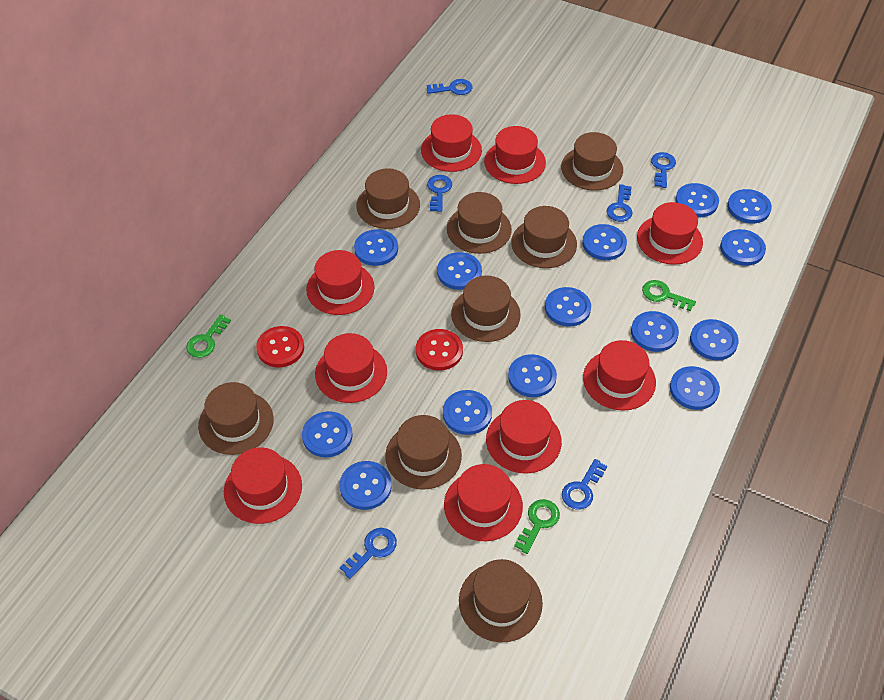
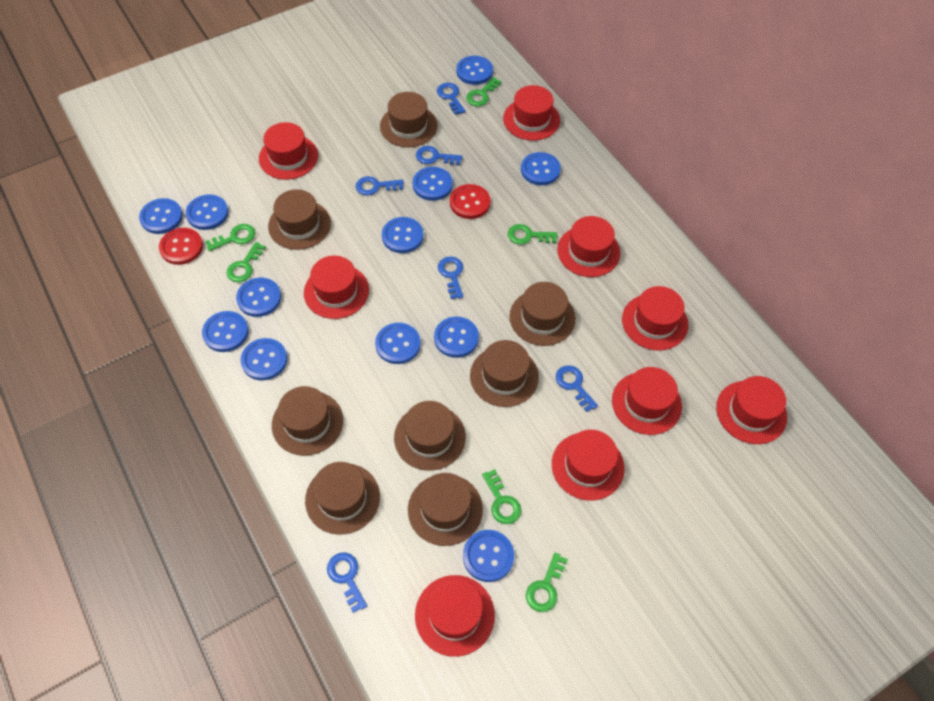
blue button: 14 -> 12
green key: 3 -> 6

